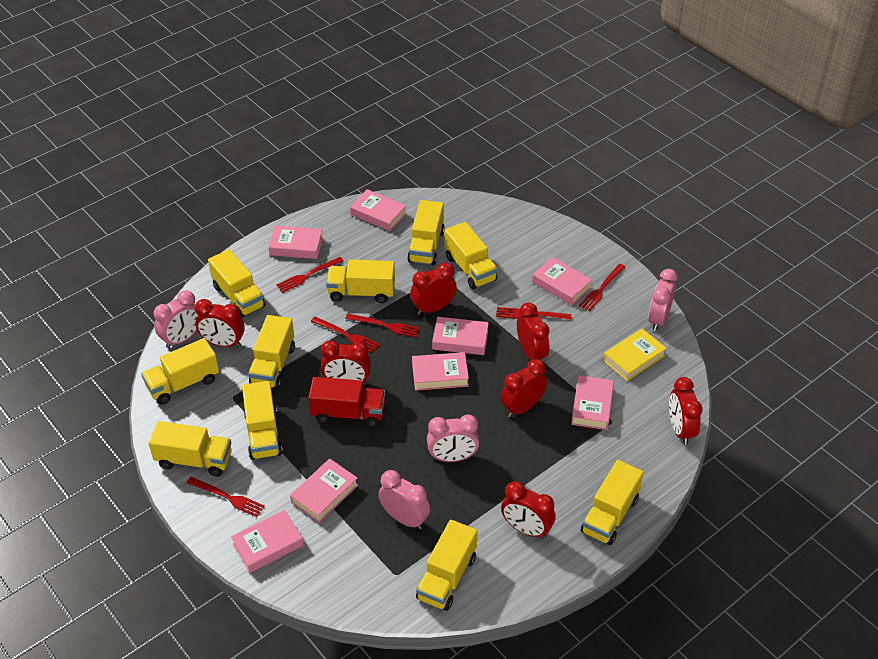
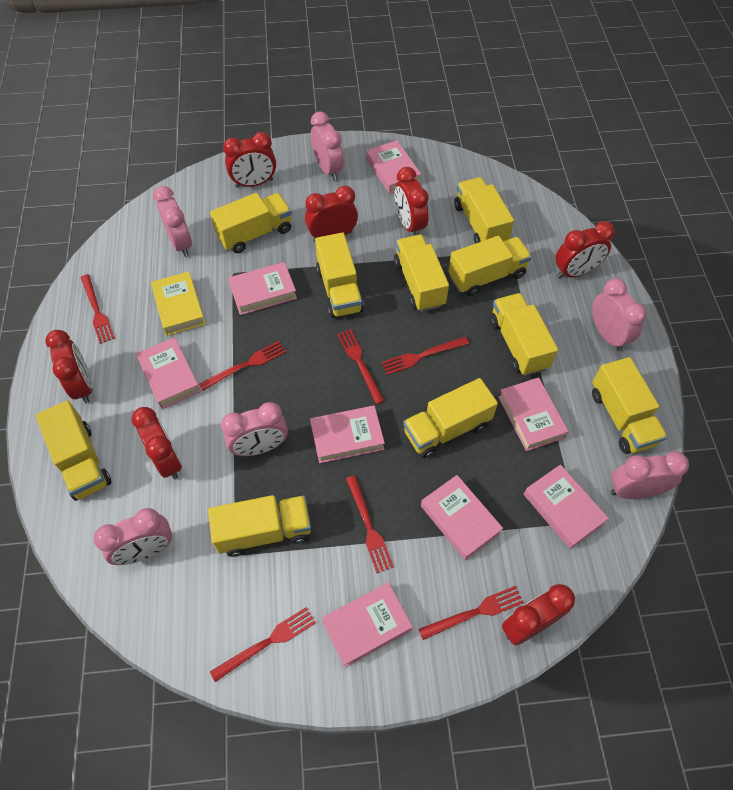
pink clock: 4 -> 6
red fork: 6 -> 7
red truck: 1 -> 0

